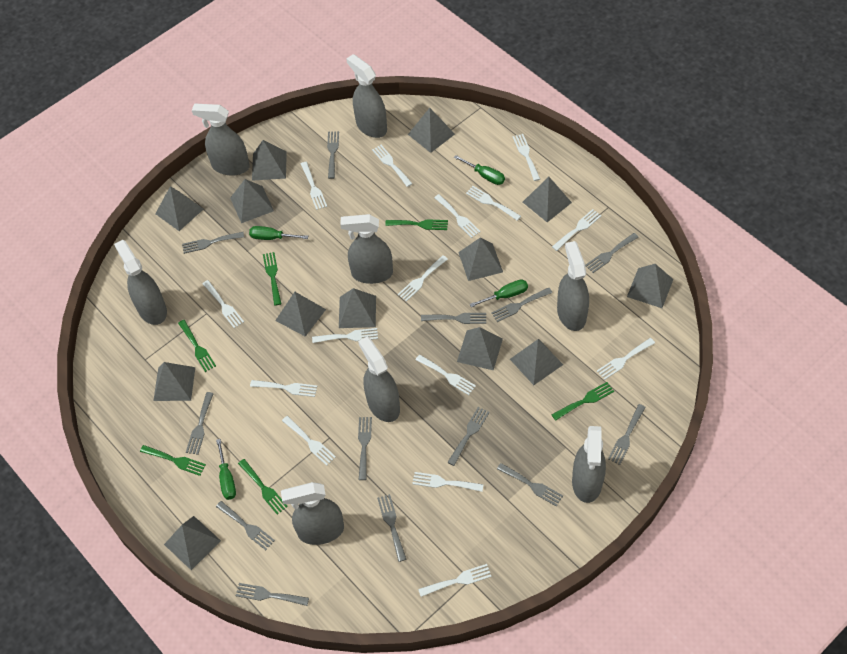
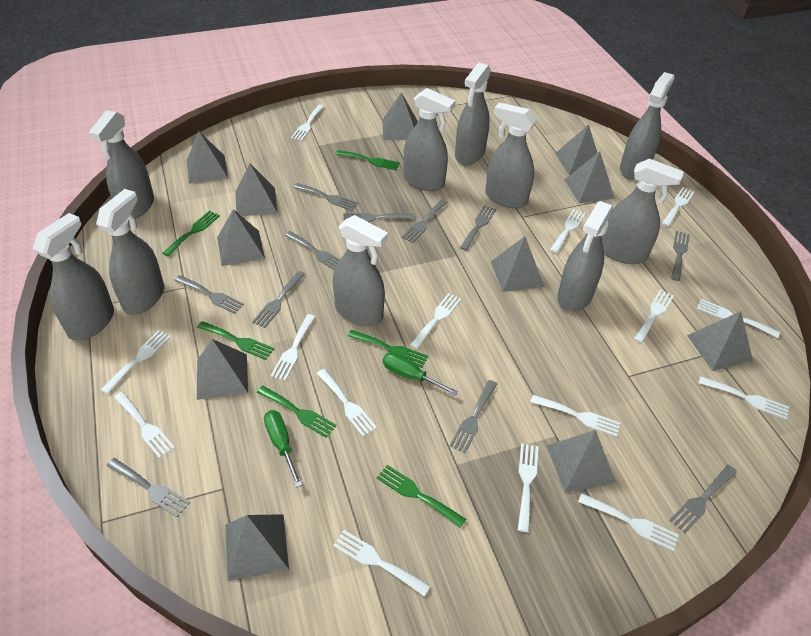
green screwdriver: 4 -> 2
grey fork: 13 -> 11
grey pyramid: 13 -> 11
grey spray bottle: 8 -> 10

